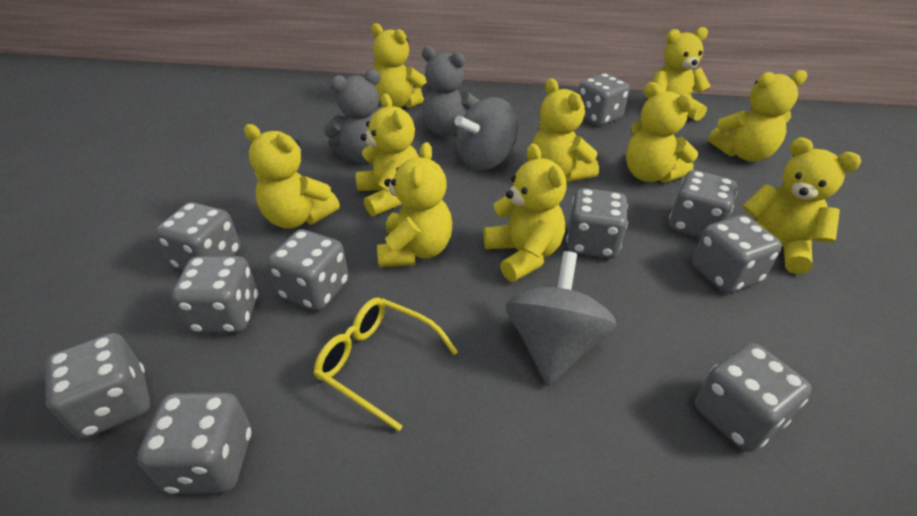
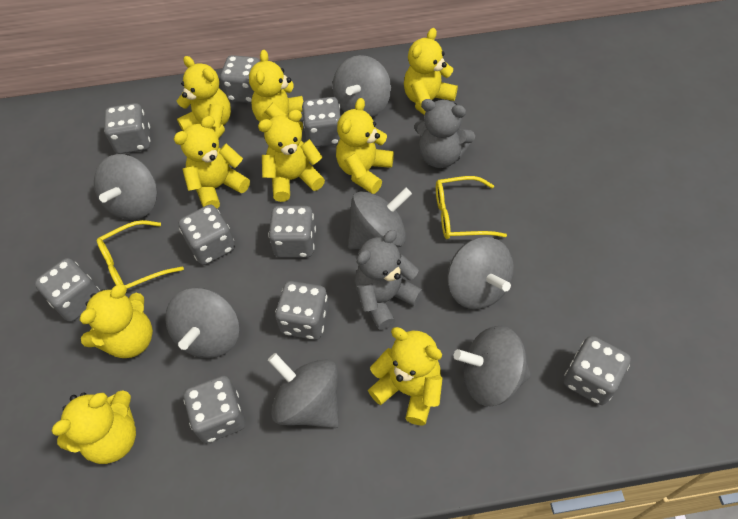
grey dice: 10 -> 9
grey spinning top: 2 -> 7
yellow glasses: 1 -> 2
yellow teddy bear: 10 -> 9

